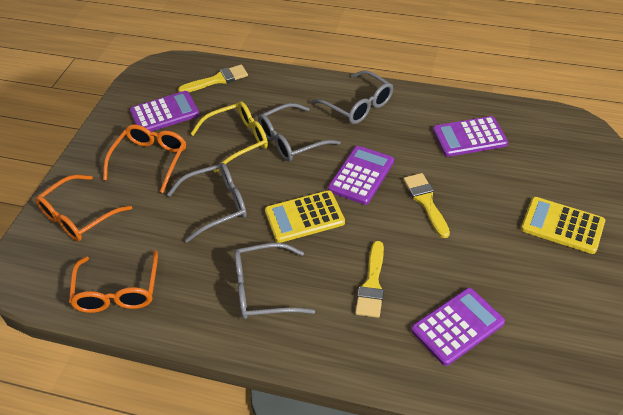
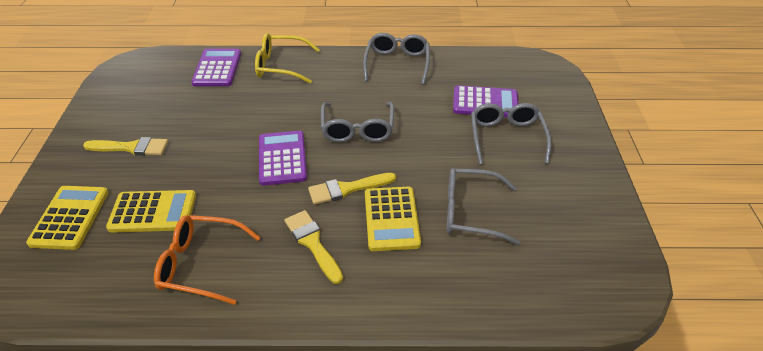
orange glasses: 3 -> 1
purple calculator: 4 -> 3
yellow calculator: 2 -> 3

